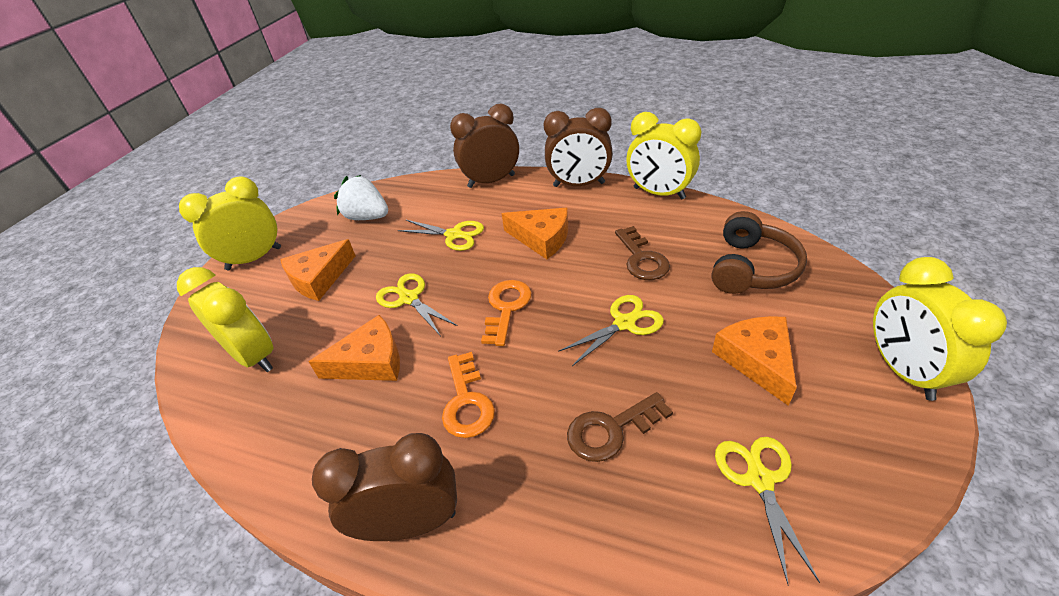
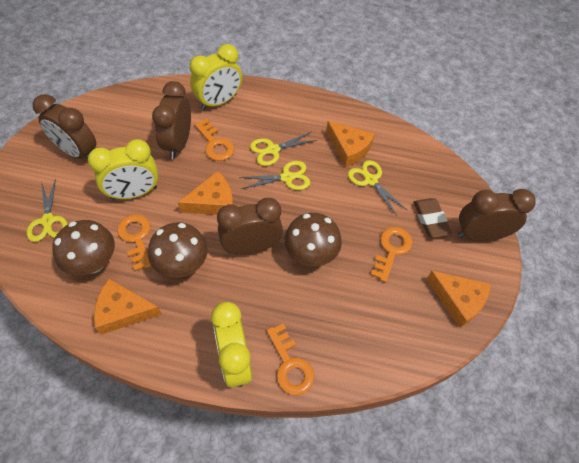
brown clock: 3 -> 4
brown eraser: 0 -> 1
brown headphones: 1 -> 0
brown key: 2 -> 0
brown mushroom: 0 -> 3
orange key: 2 -> 4
white strawberry: 1 -> 0
yellow clock: 4 -> 3

